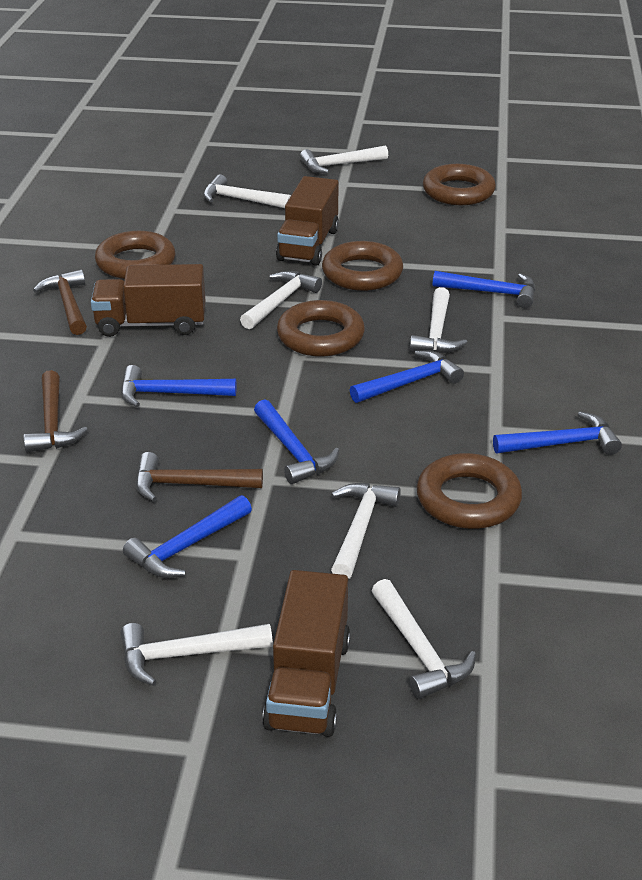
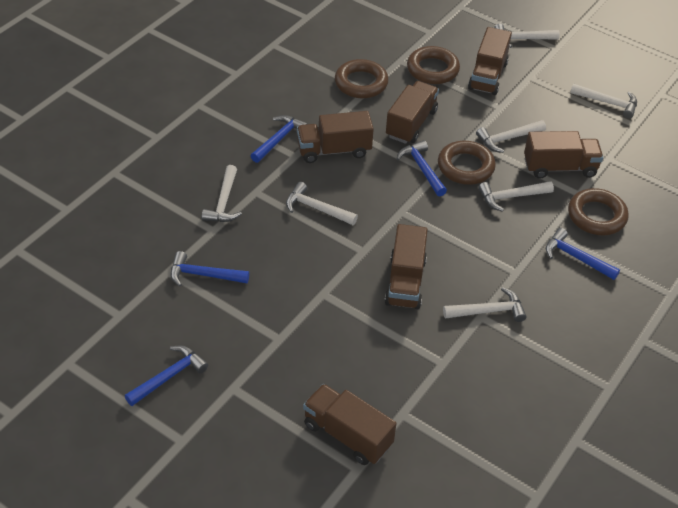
blue hammer: 6 -> 5
brown hammer: 3 -> 0
brown ring: 5 -> 4
brown truck: 3 -> 6

